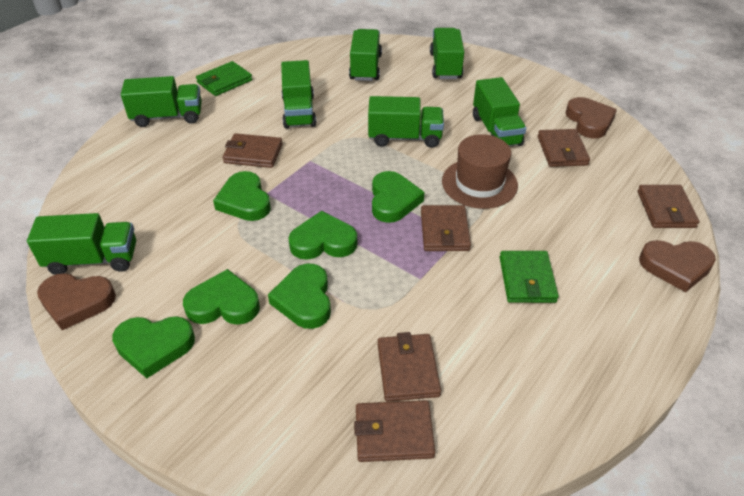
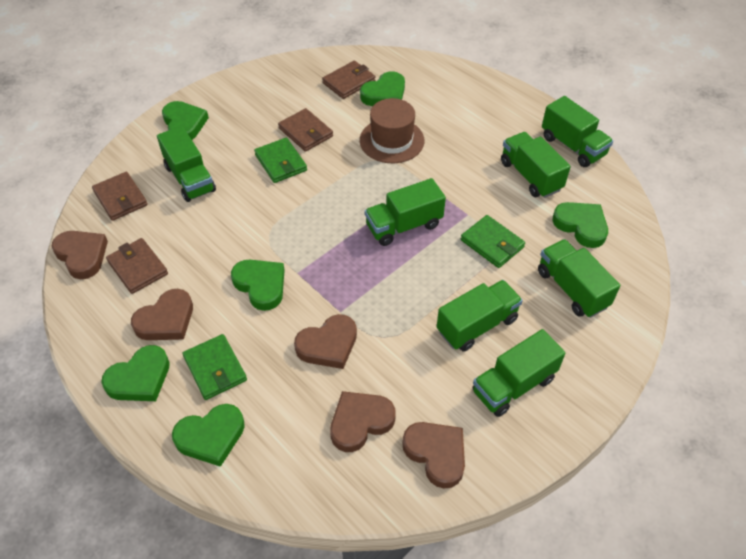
brown heart: 3 -> 5
brown wallet: 6 -> 4
green wallet: 2 -> 3

